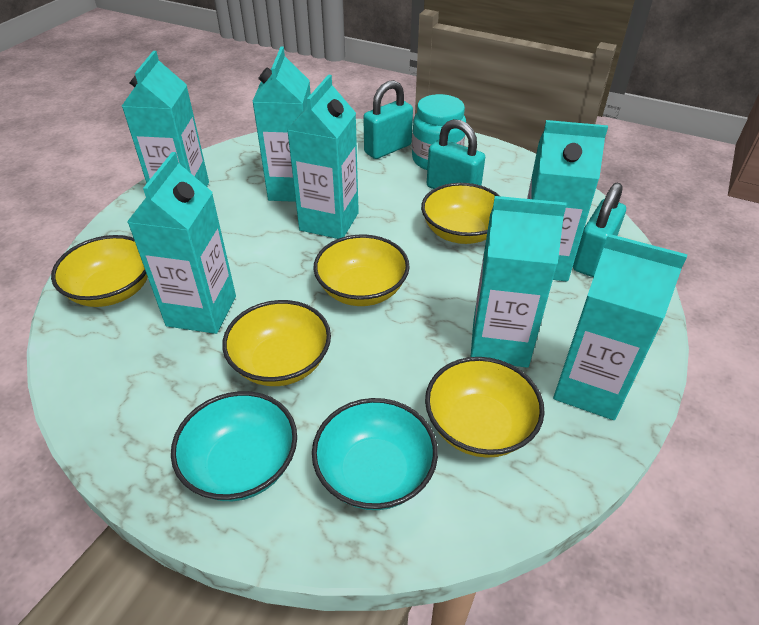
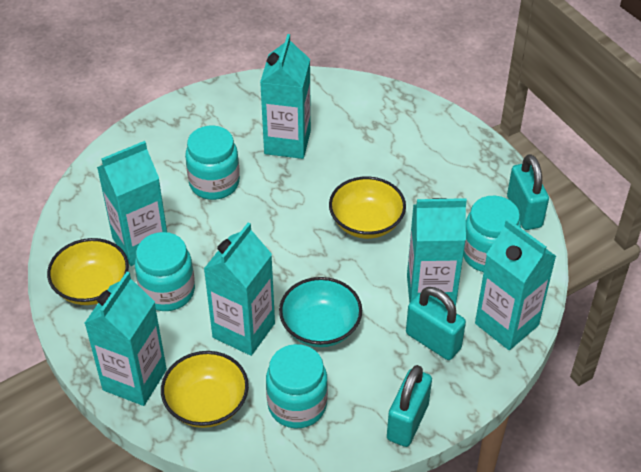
turquoise bowl: 2 -> 1
turquoise carton: 7 -> 6
turquoise jar: 1 -> 4
yellow bowl: 5 -> 3

